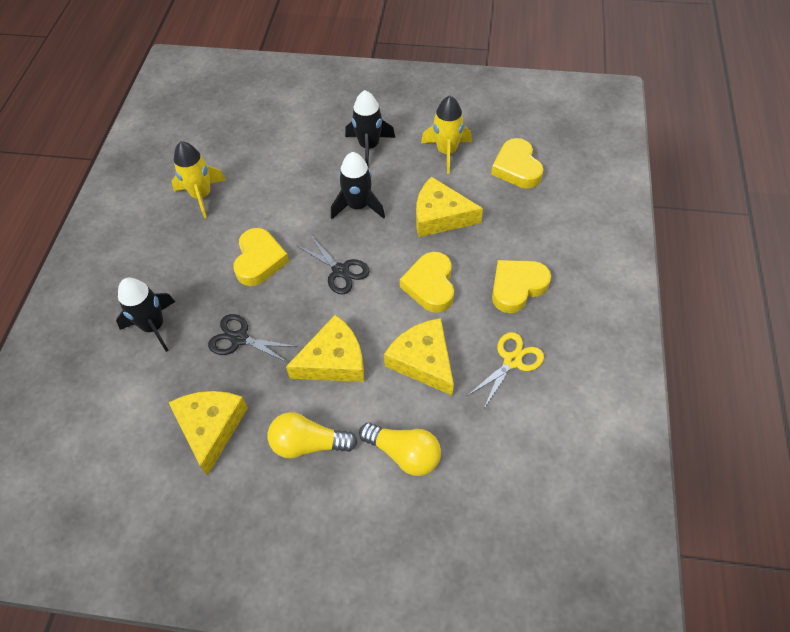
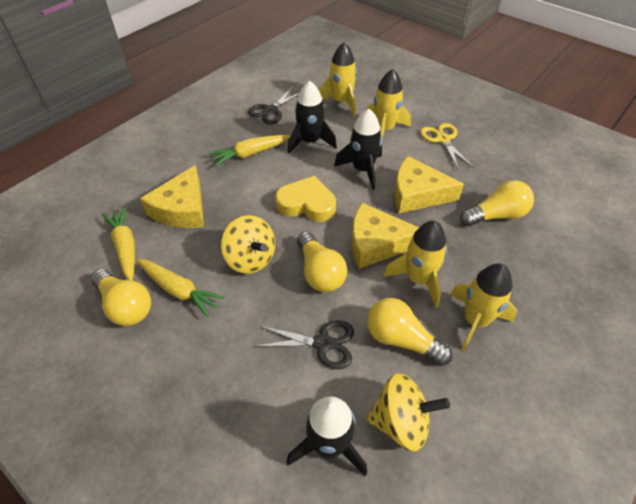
yellow carrot: 0 -> 3
yellow cheese: 4 -> 3
yellow heart: 4 -> 1
yellow light bulb: 2 -> 4
yellow rocket: 2 -> 4
yellow spinning top: 0 -> 2

